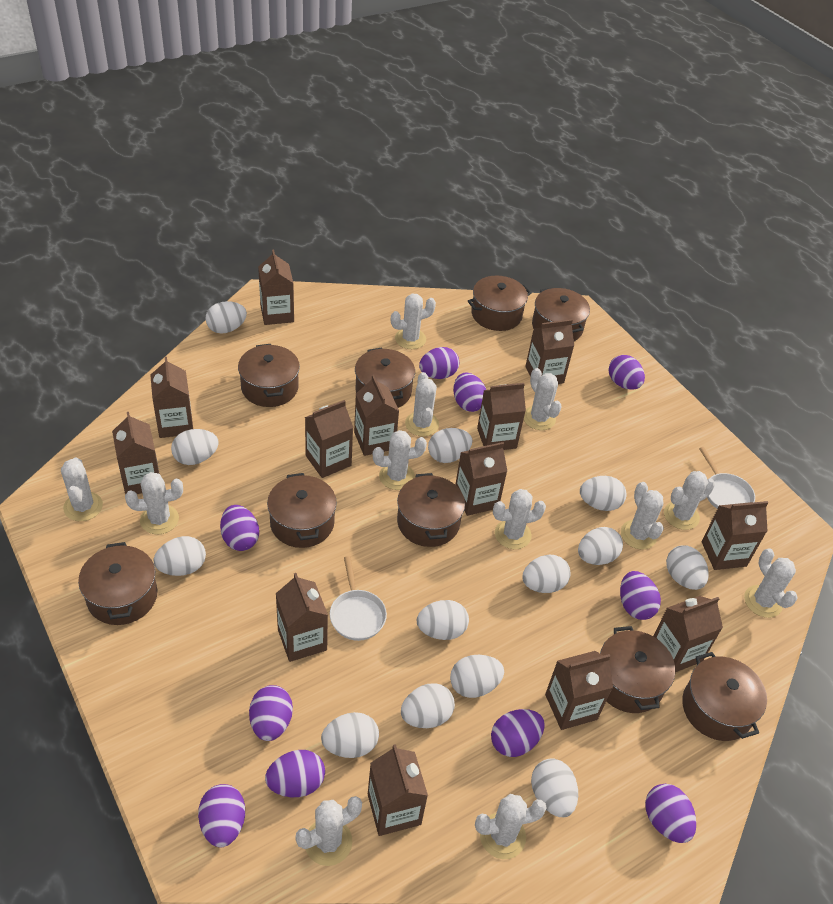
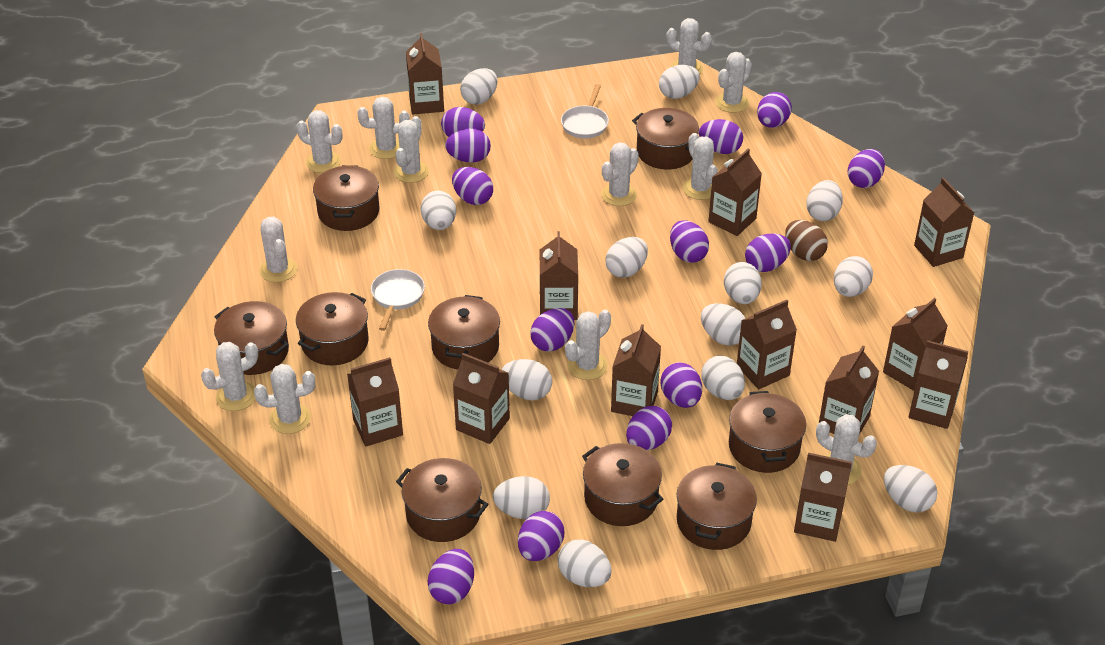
brown carton: 13 -> 12
brown egg: 0 -> 1
purple egg: 10 -> 13

